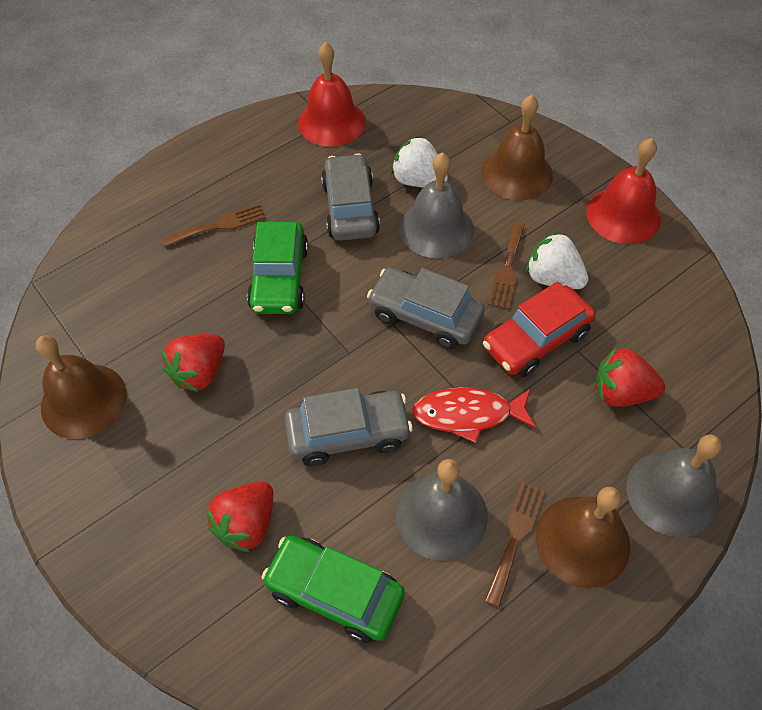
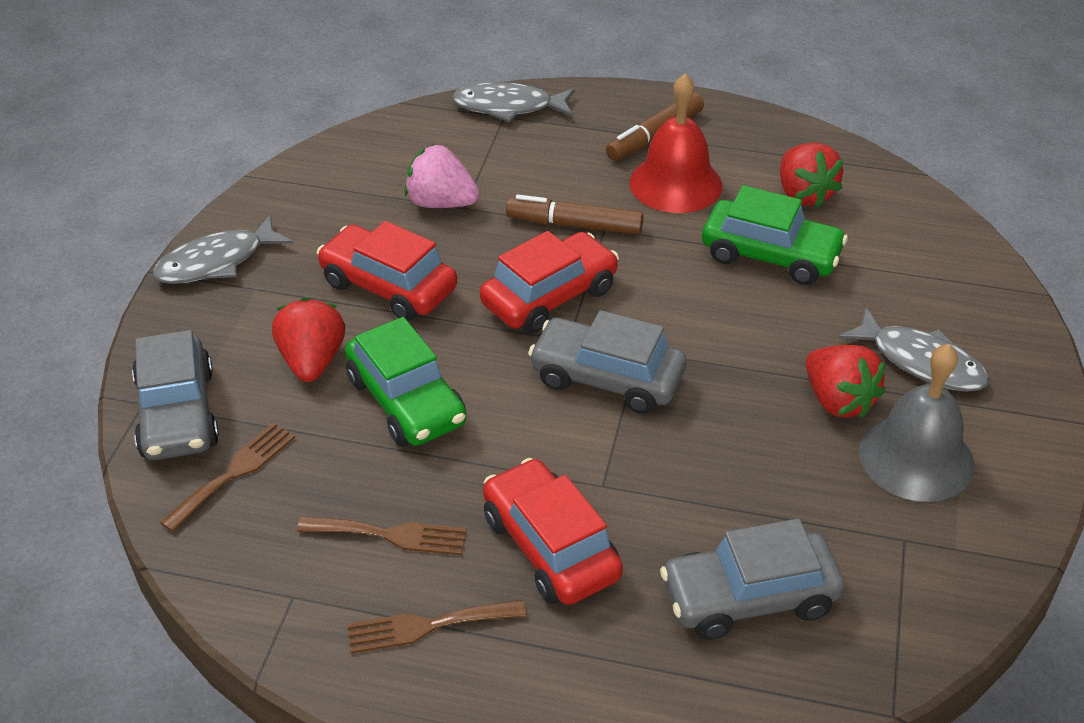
brown bell: 3 -> 0
brown marker: 0 -> 2
grey bell: 3 -> 1
grey fish: 0 -> 3
pink strawberry: 0 -> 1
red bell: 2 -> 1
red car: 1 -> 3
red fish: 1 -> 0
white strawberry: 2 -> 0

